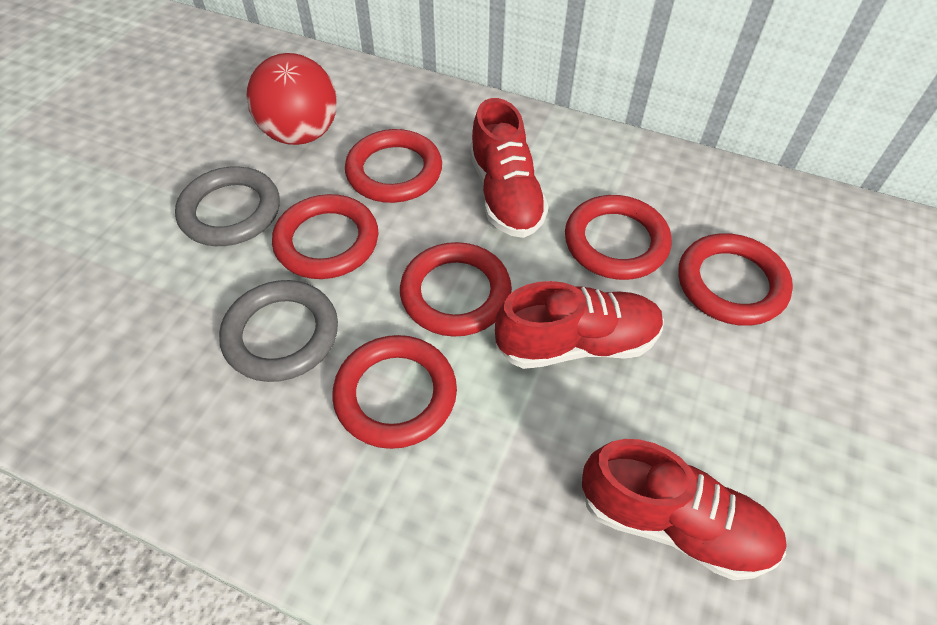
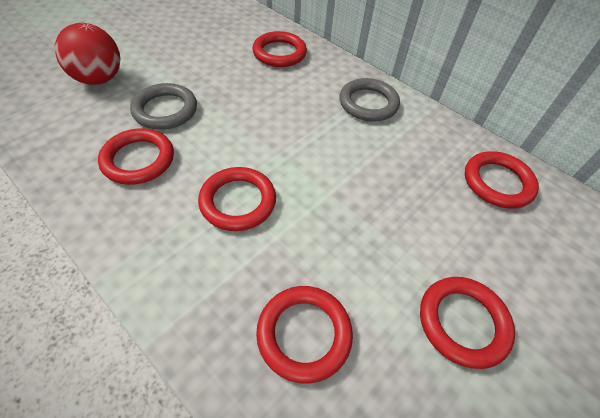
red shoe: 3 -> 0

